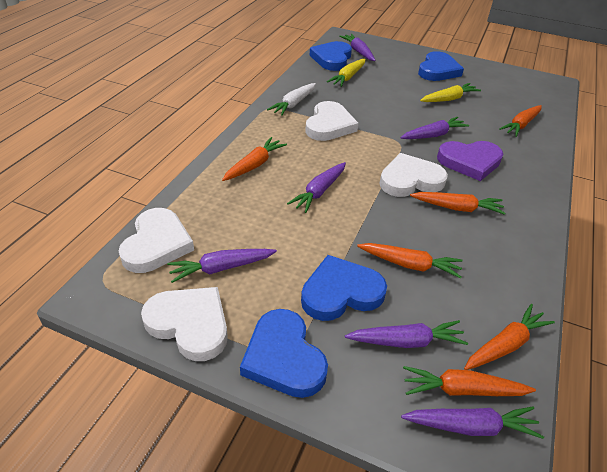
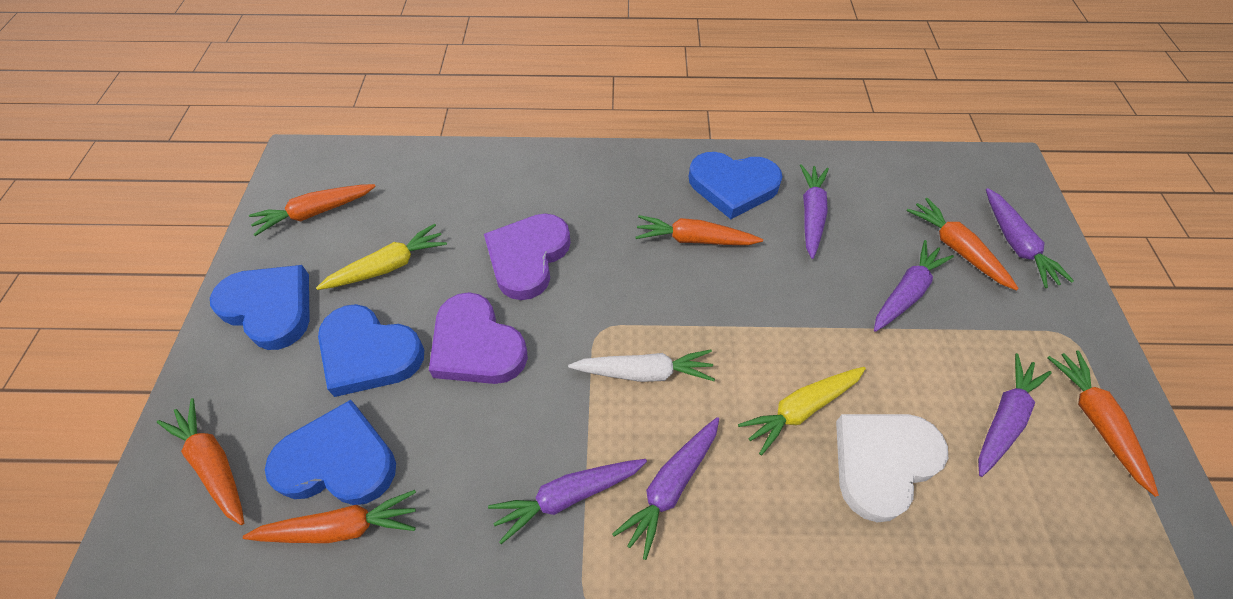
purple heart: 1 -> 2
white heart: 4 -> 1

